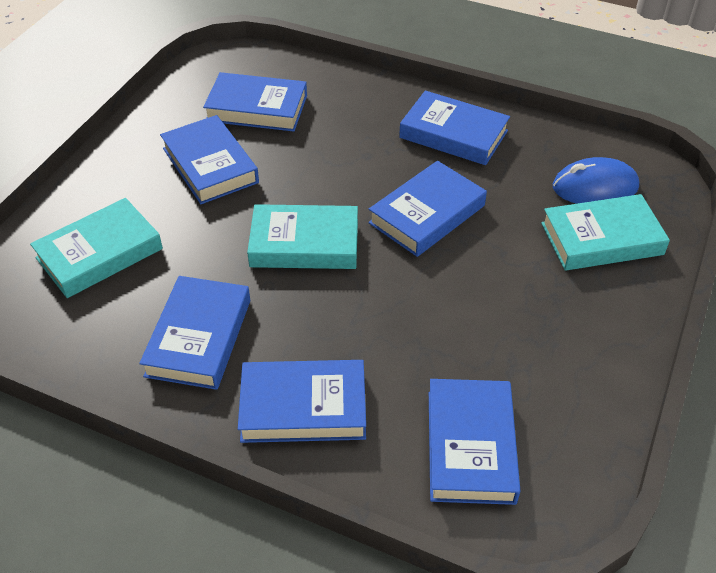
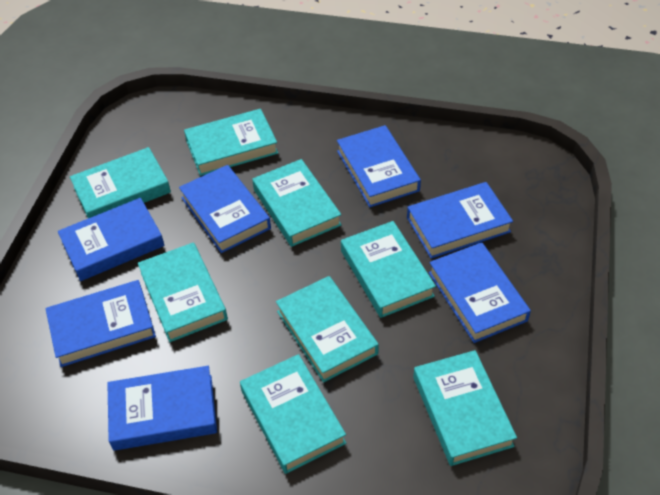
blue mouse: 1 -> 0
turquoise book: 3 -> 8

